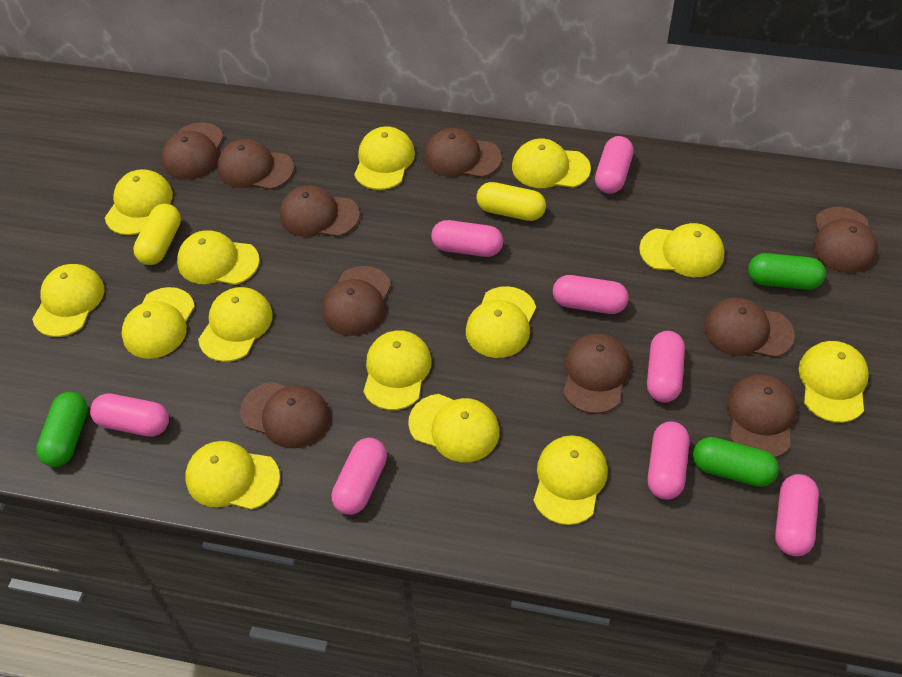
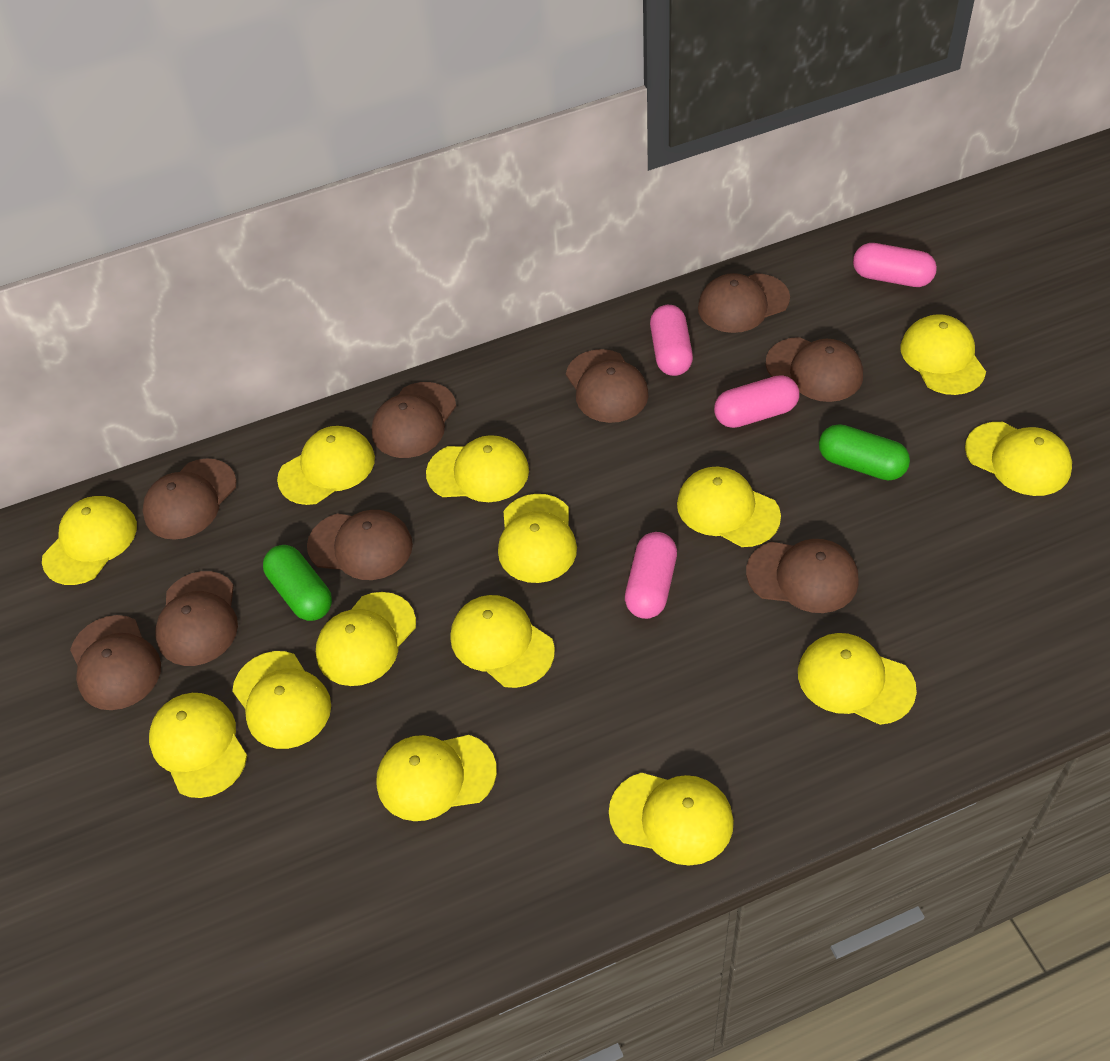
brown cap: 10 -> 9
green capsule: 3 -> 2
pink capsule: 8 -> 4
yellow capsule: 2 -> 0

